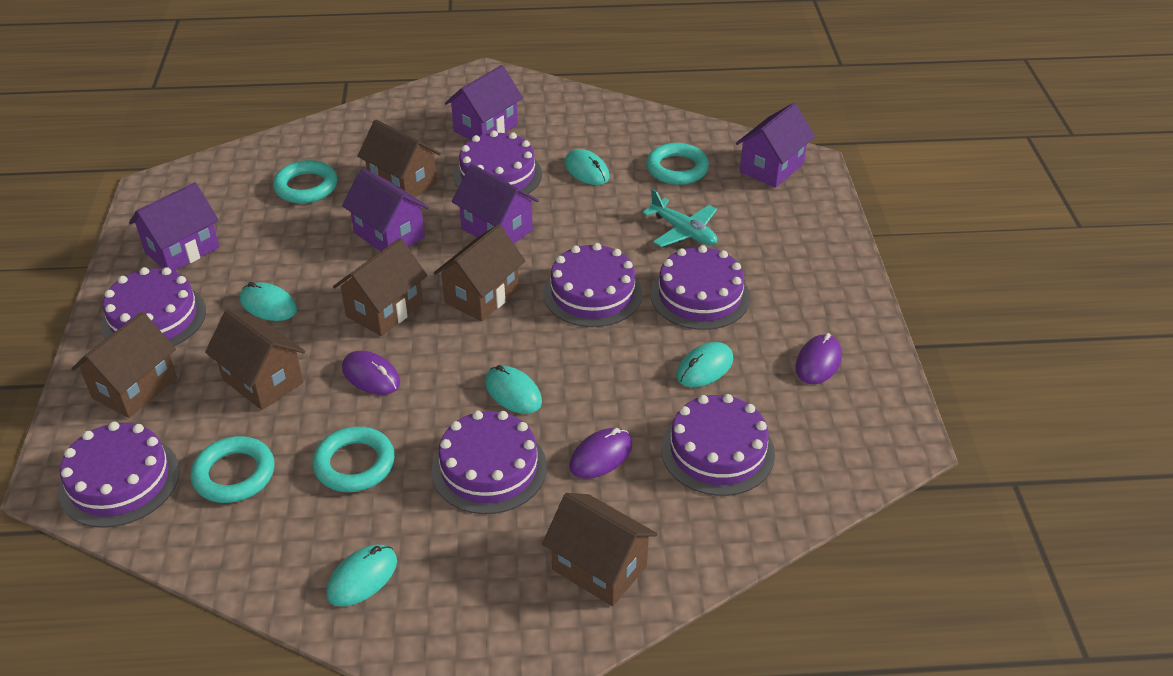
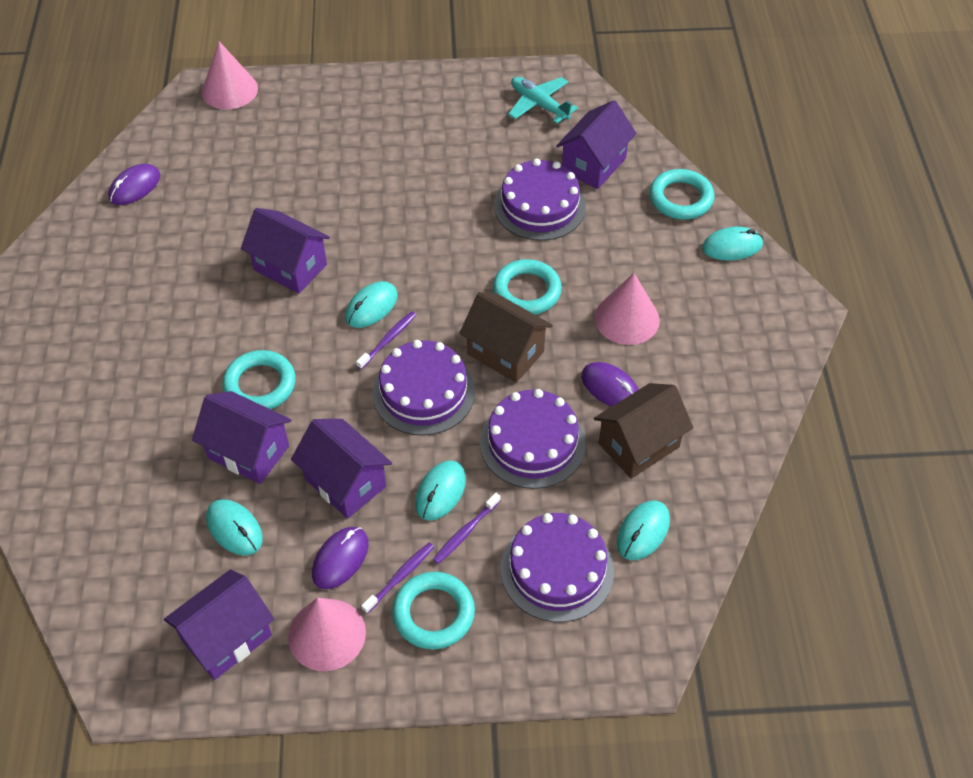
brown house: 6 -> 2
pink cone: 0 -> 3
purple cake: 7 -> 4
purple toothbrush: 0 -> 3

